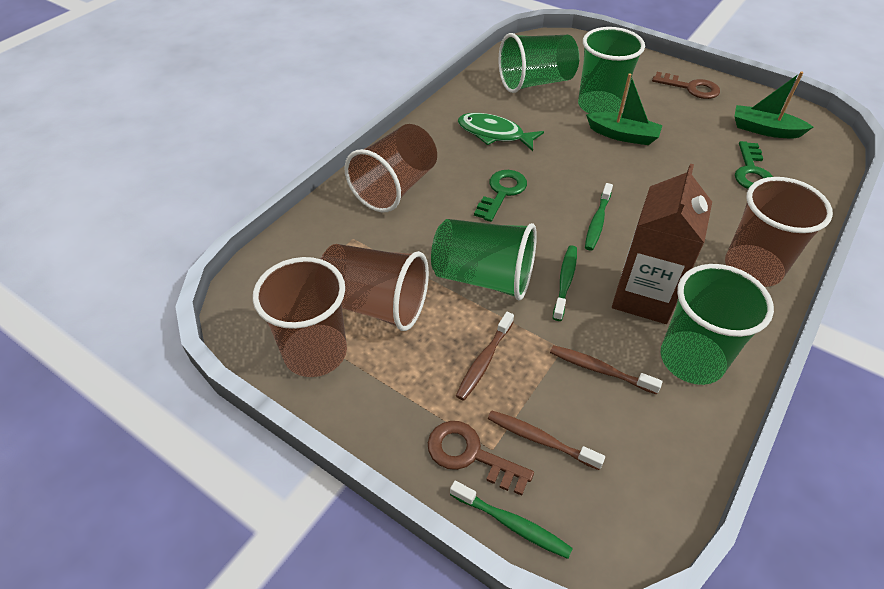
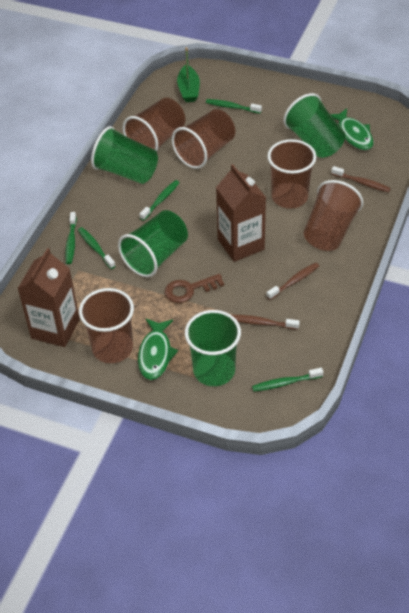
brown carton: 1 -> 2
brown cup: 4 -> 5
brown key: 2 -> 1
green boat: 2 -> 1
green fish: 1 -> 2
green key: 2 -> 0
green toothbrush: 3 -> 5

